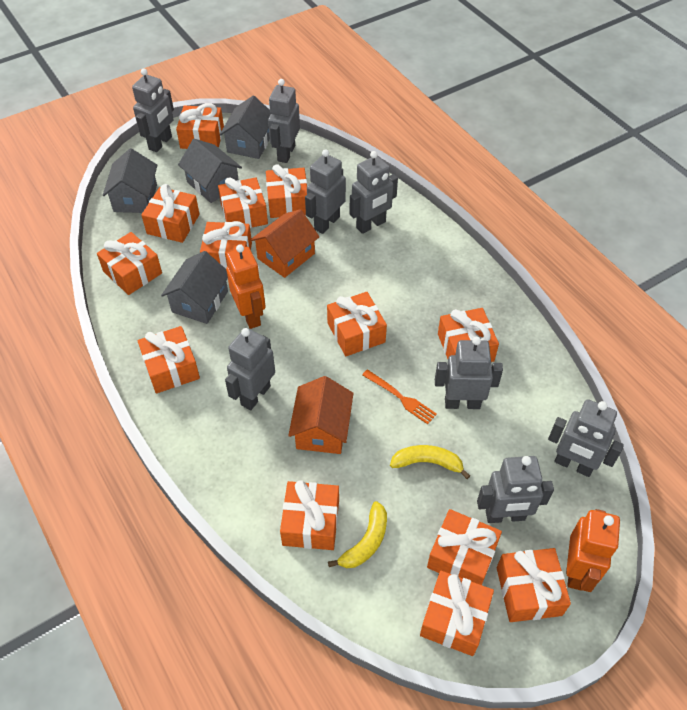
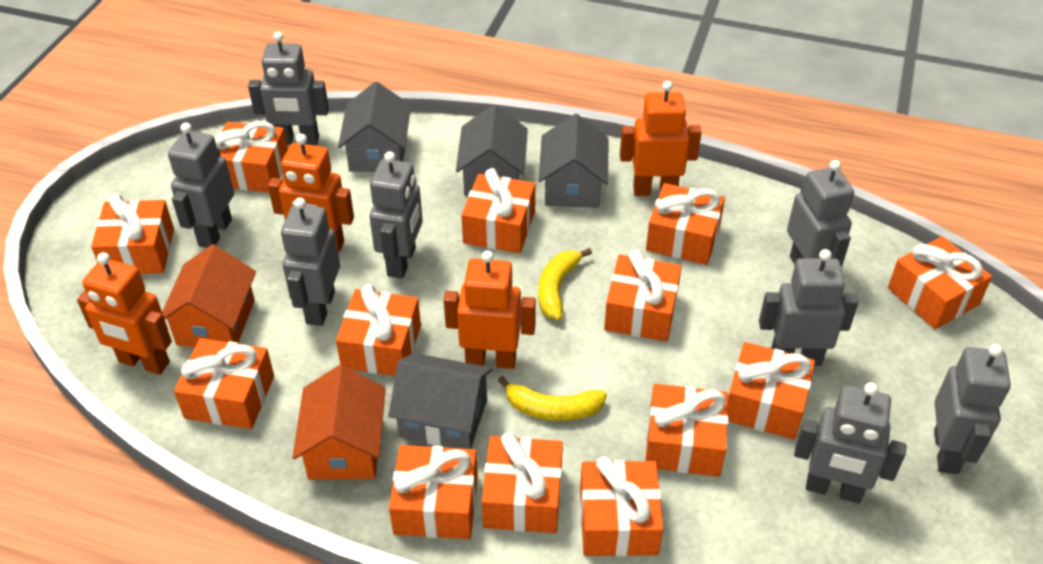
orange fork: 1 -> 0
orange robot: 2 -> 4

